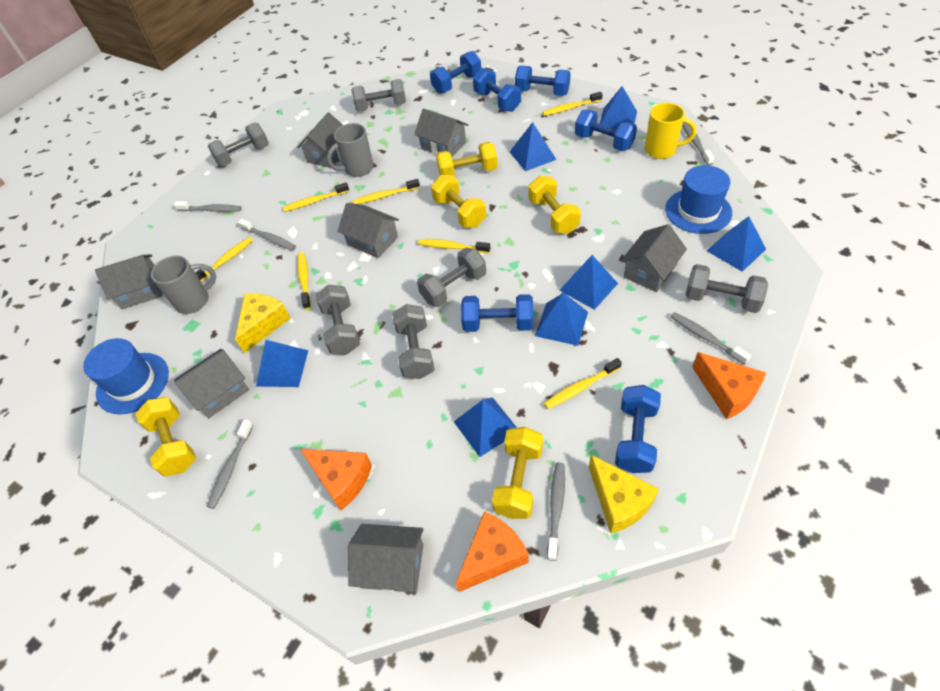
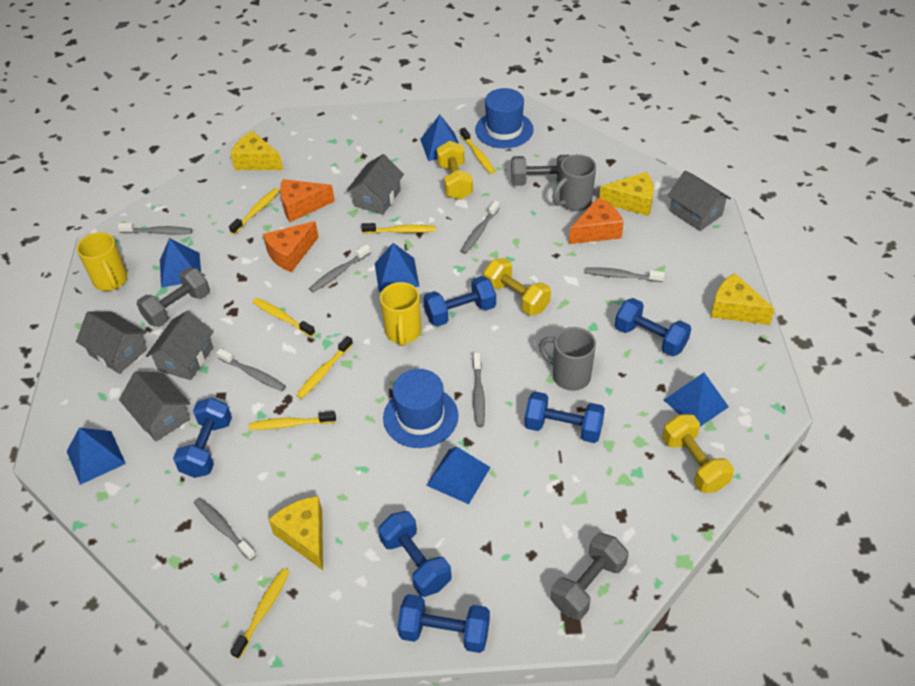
blue pyramid: 7 -> 6
grey dumbbell: 6 -> 3
grey house: 7 -> 5
grey toothbrush: 6 -> 7
yellow cheese: 2 -> 4
yellow dumbbell: 5 -> 3
yellow mug: 1 -> 2

